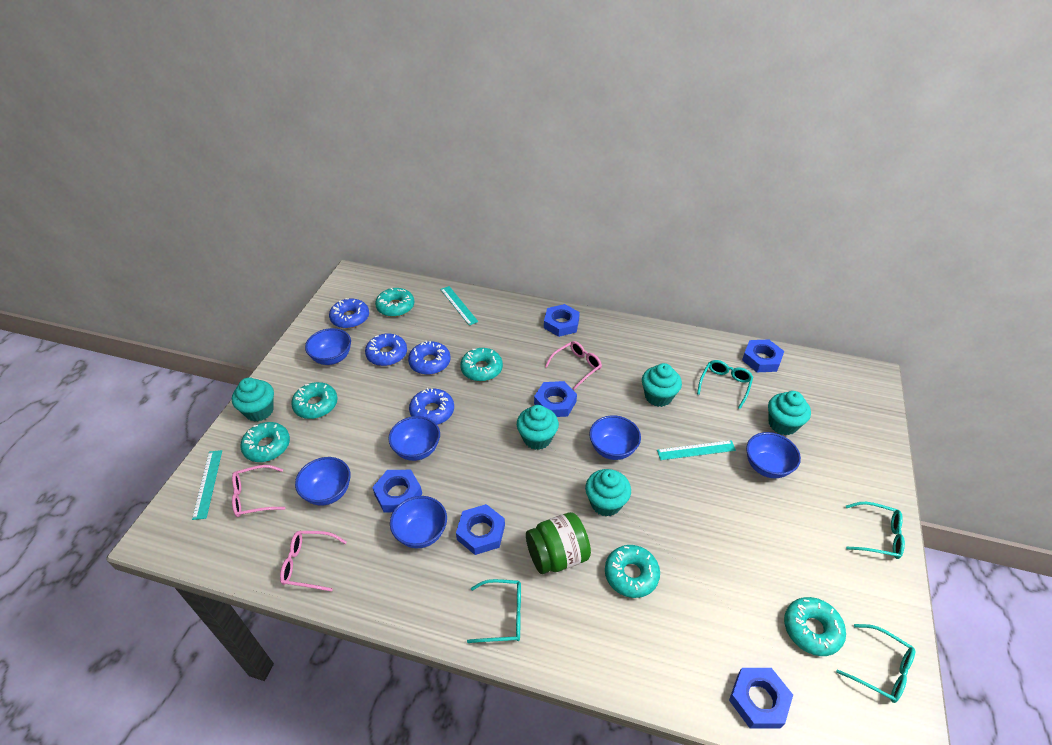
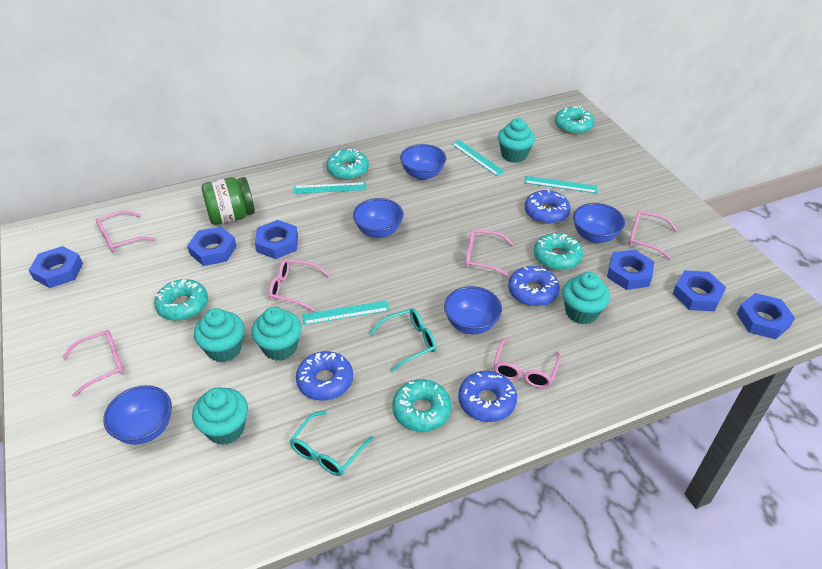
blue bowl: 6 -> 5
pink glasses: 3 -> 6
turquoise donut: 6 -> 5
turquoise glasses: 4 -> 2
turquoise ruler: 3 -> 4

